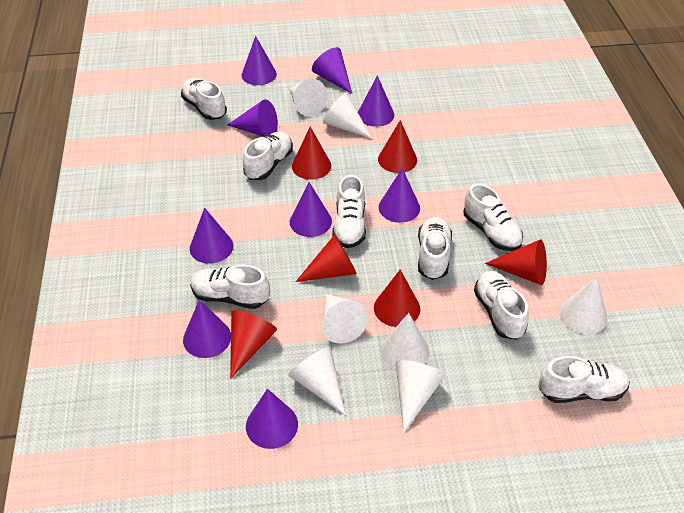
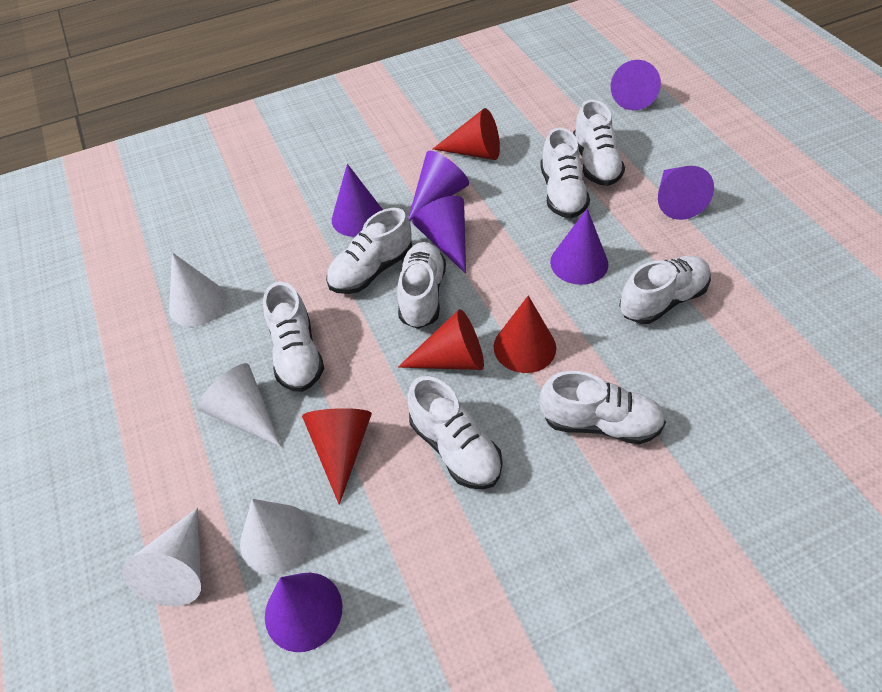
purple cone: 9 -> 7
red cone: 6 -> 4
white cone: 7 -> 4

